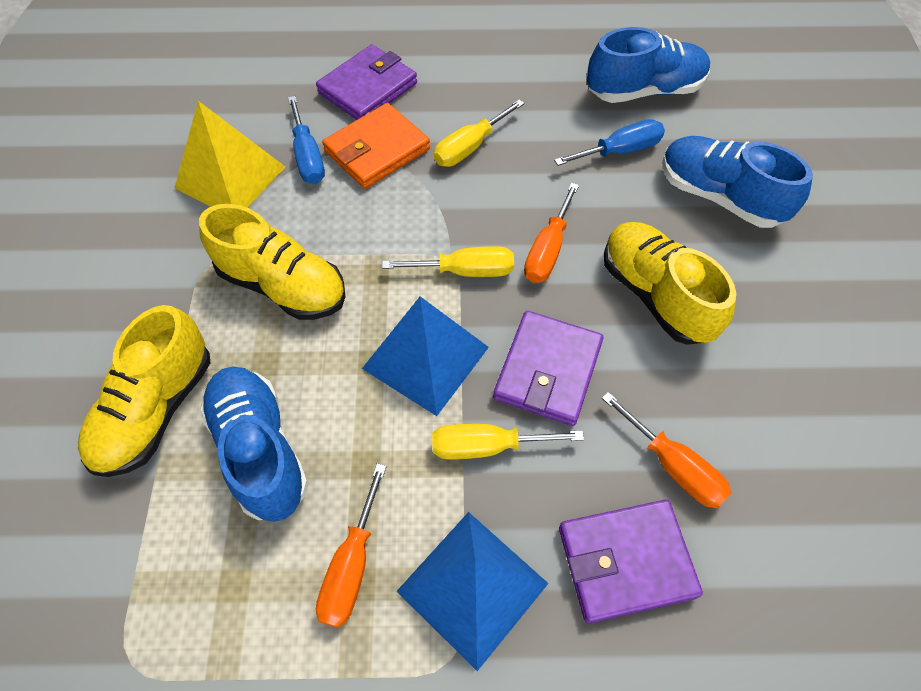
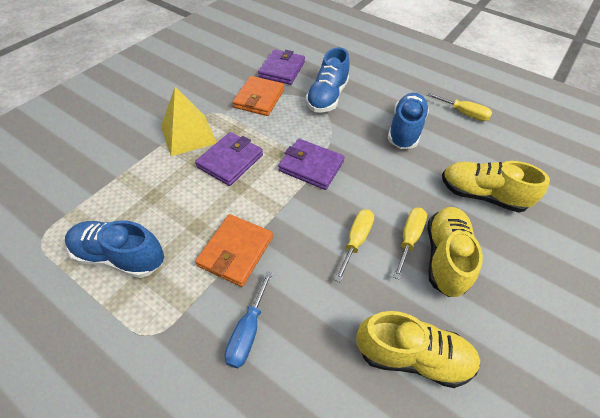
blue pyramid: 2 -> 0
blue screwdriver: 2 -> 1
orange screwdriver: 3 -> 0
orange wallet: 1 -> 2

